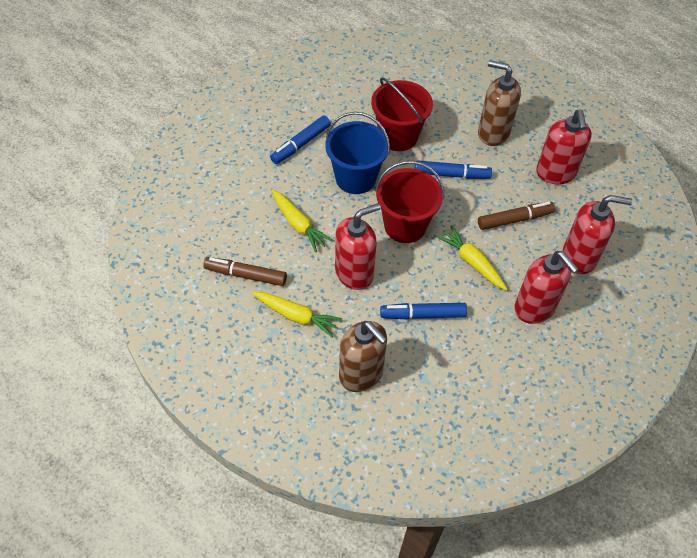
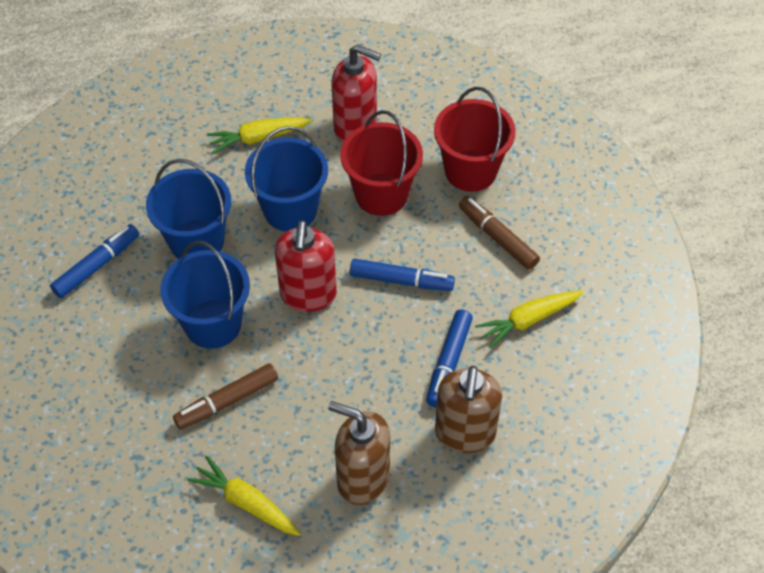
blue bucket: 1 -> 3
red soap dispenser: 4 -> 2

